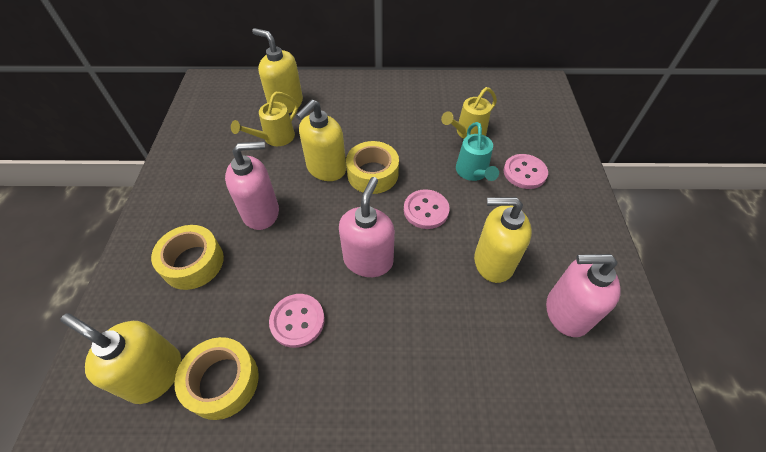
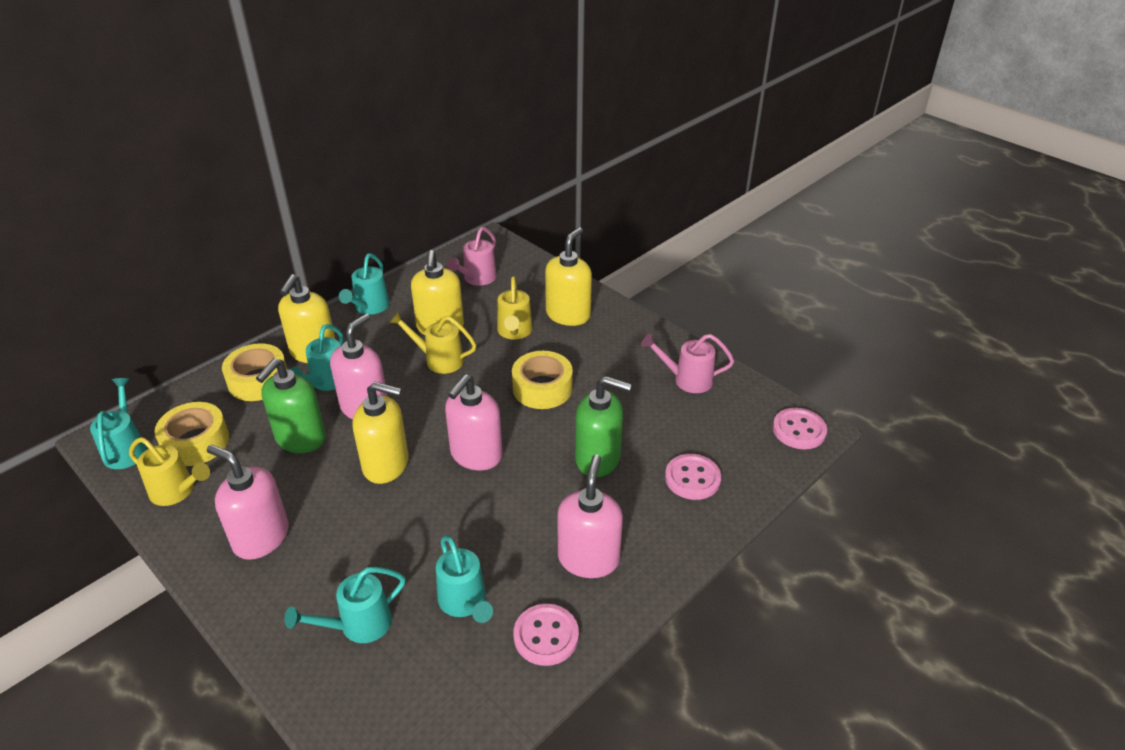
green soap dispenser: 0 -> 2
pink soap dispenser: 3 -> 4
pink watering can: 0 -> 2
turquoise watering can: 1 -> 5
yellow watering can: 2 -> 3

